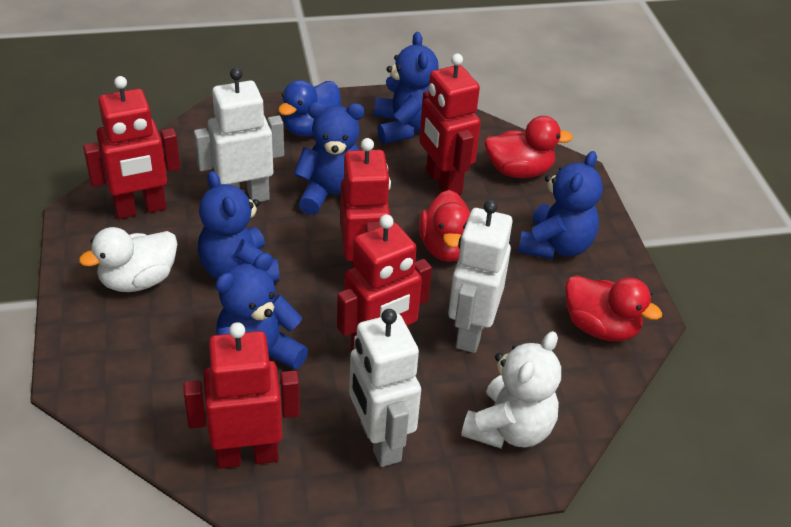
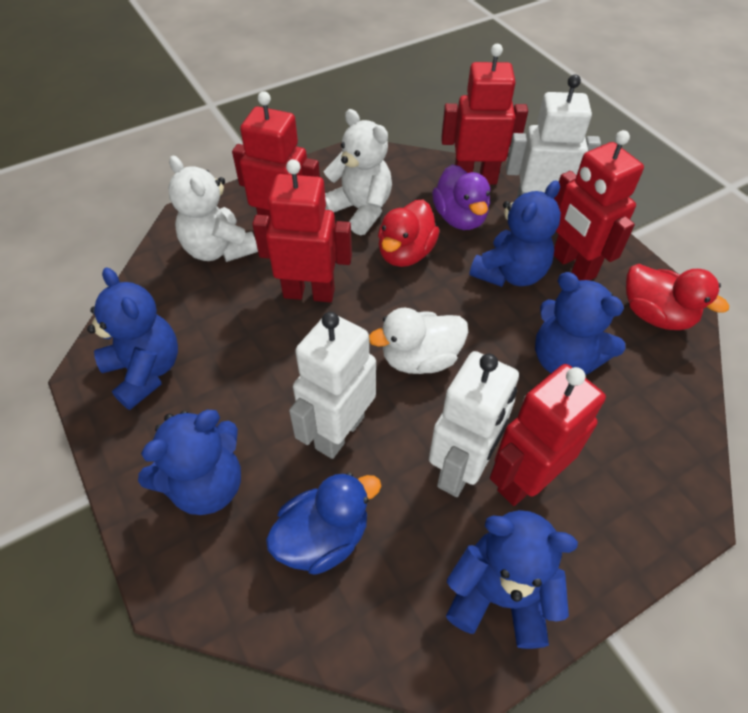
purple duck: 0 -> 1
red duck: 3 -> 2
white teddy bear: 1 -> 2

